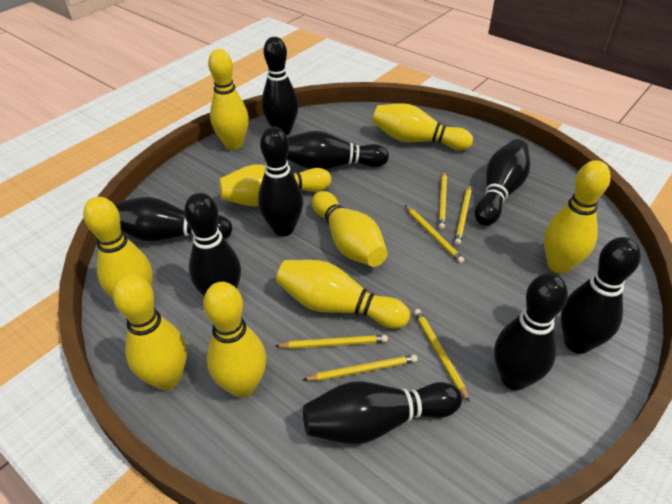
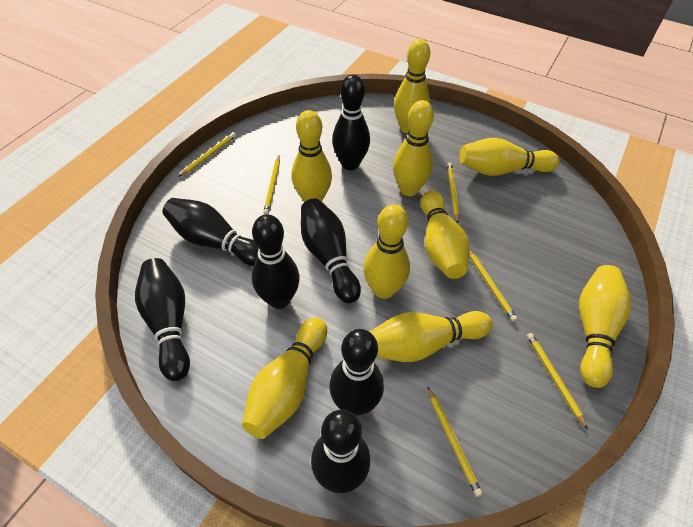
black bowling pin: 9 -> 7

